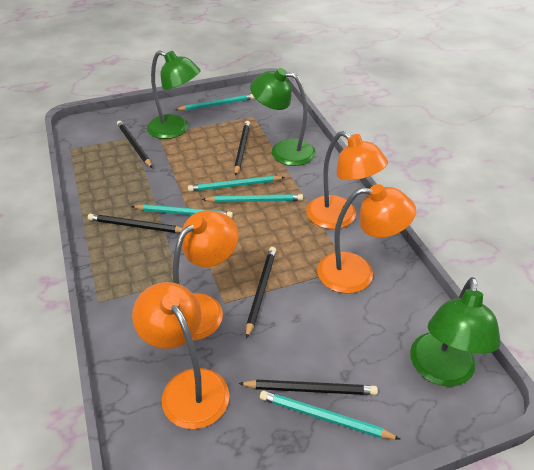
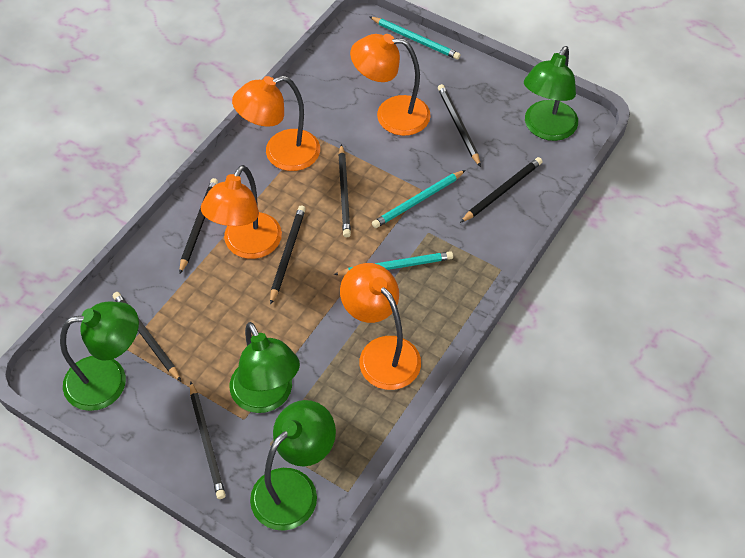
black pencil: 5 -> 7
green lamp: 3 -> 4
turquoise pencil: 5 -> 3

